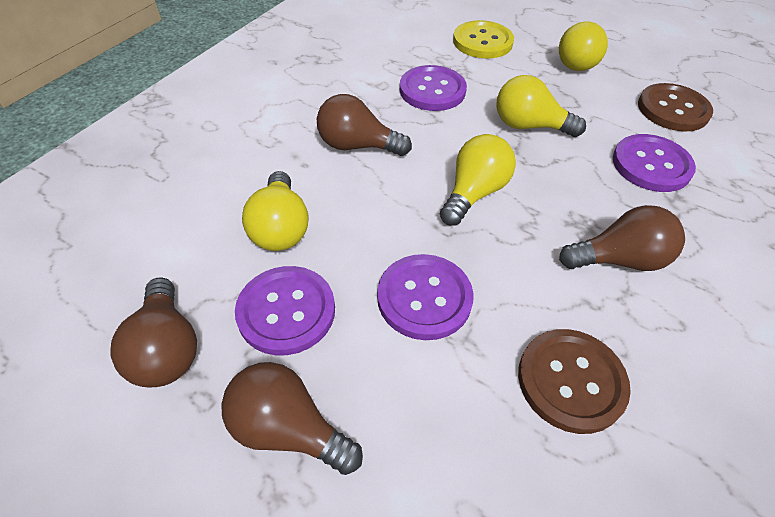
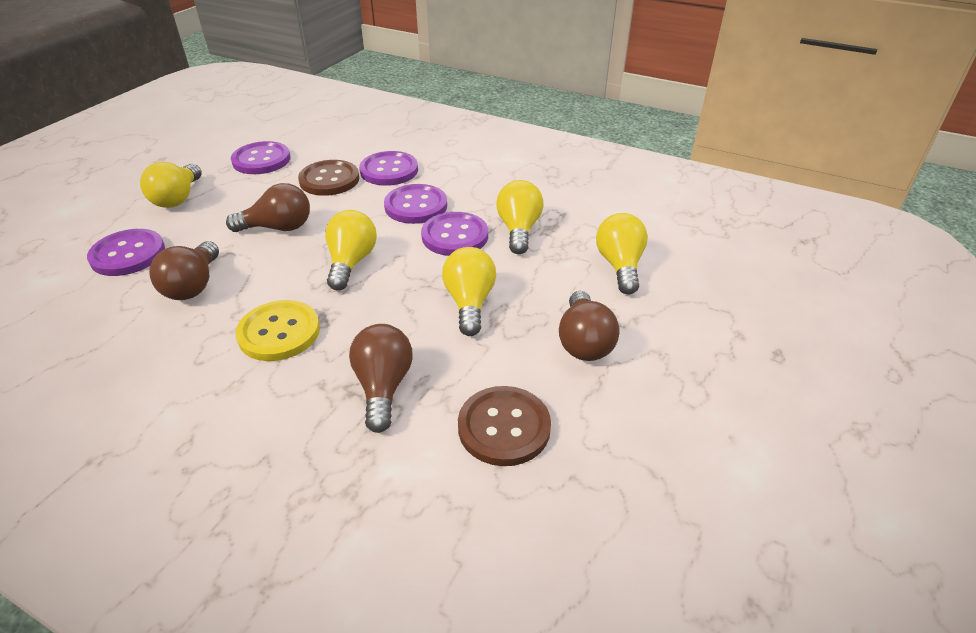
purple button: 4 -> 5
yellow light bulb: 4 -> 5

